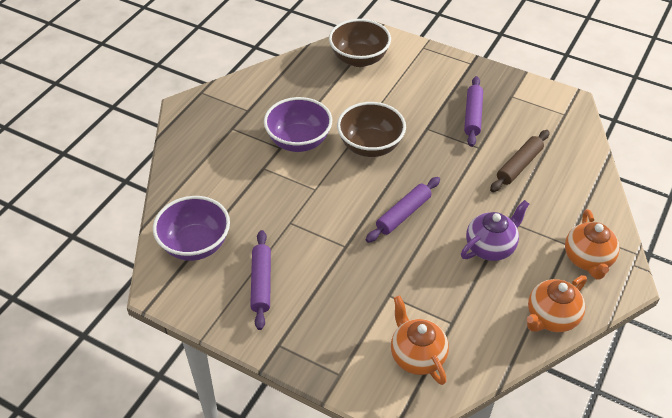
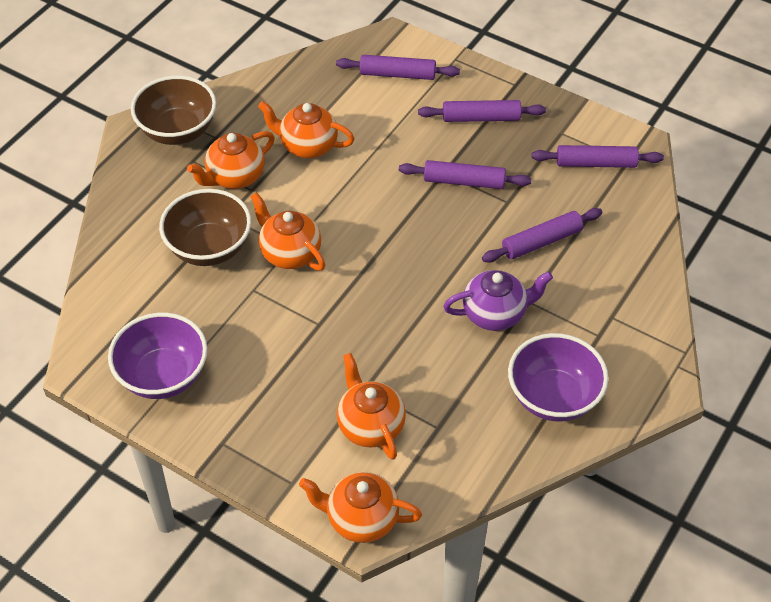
brown rolling pin: 1 -> 0
orange teapot: 3 -> 5
purple rolling pin: 3 -> 5

